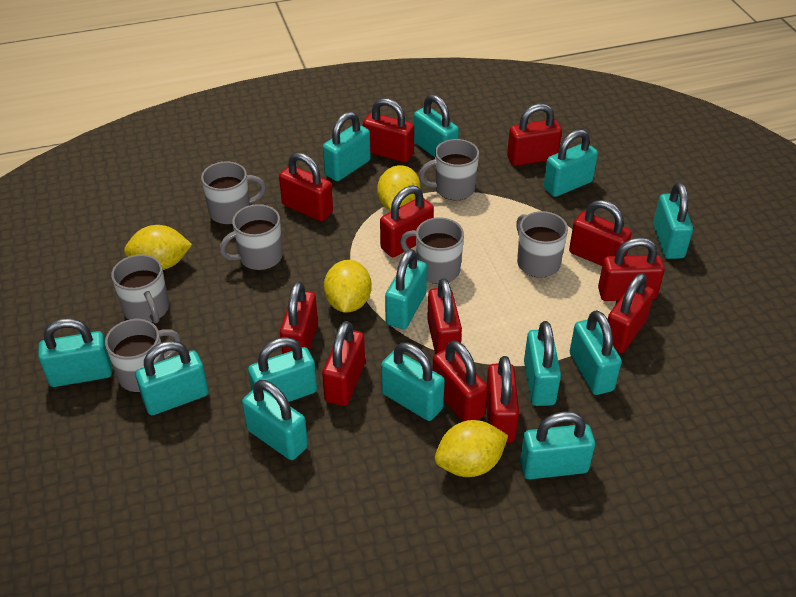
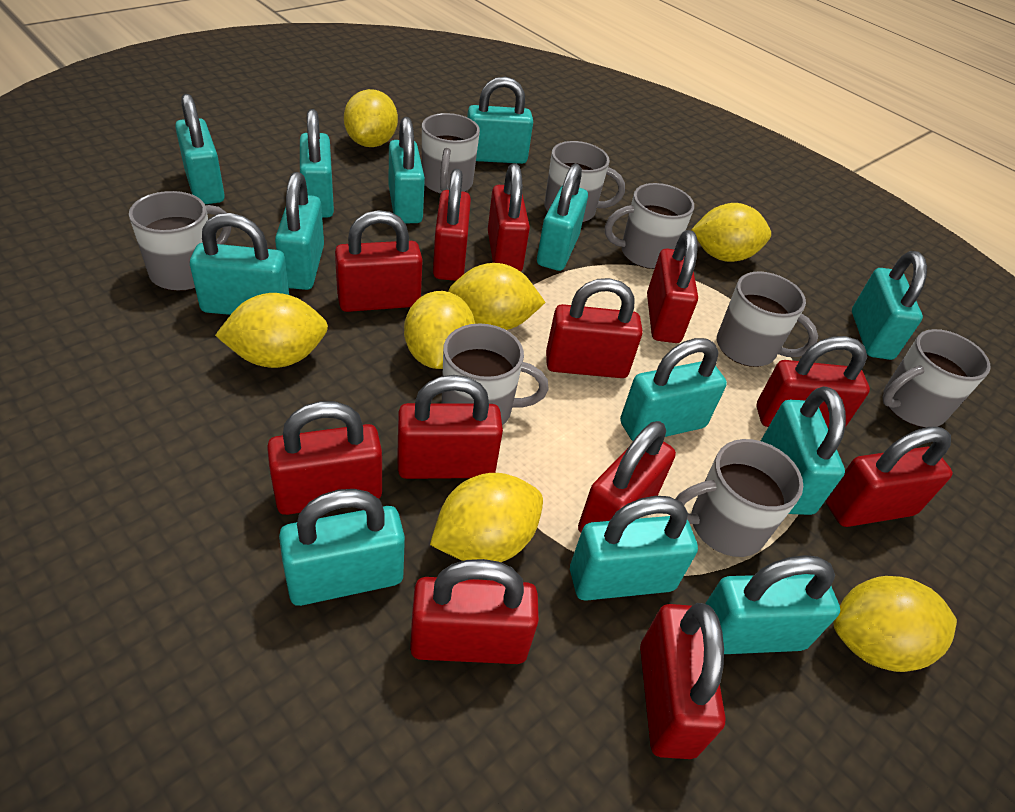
grey mug: 7 -> 8
yellow lemon: 4 -> 7

